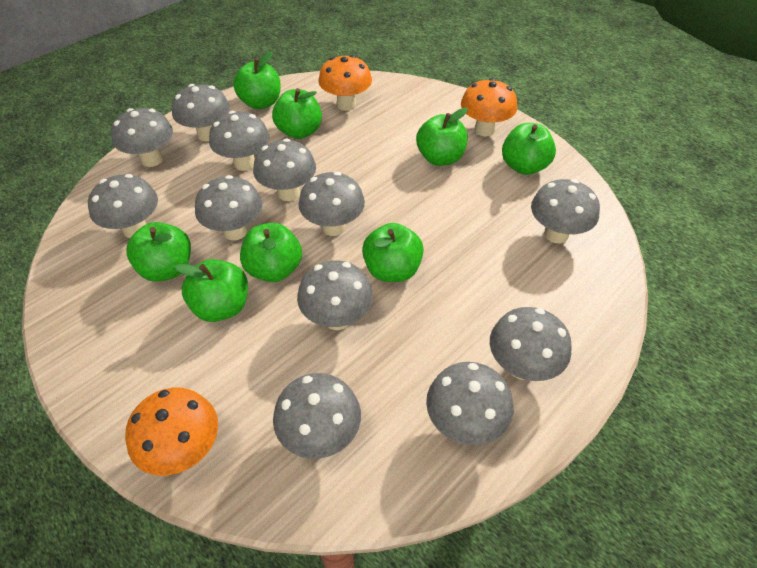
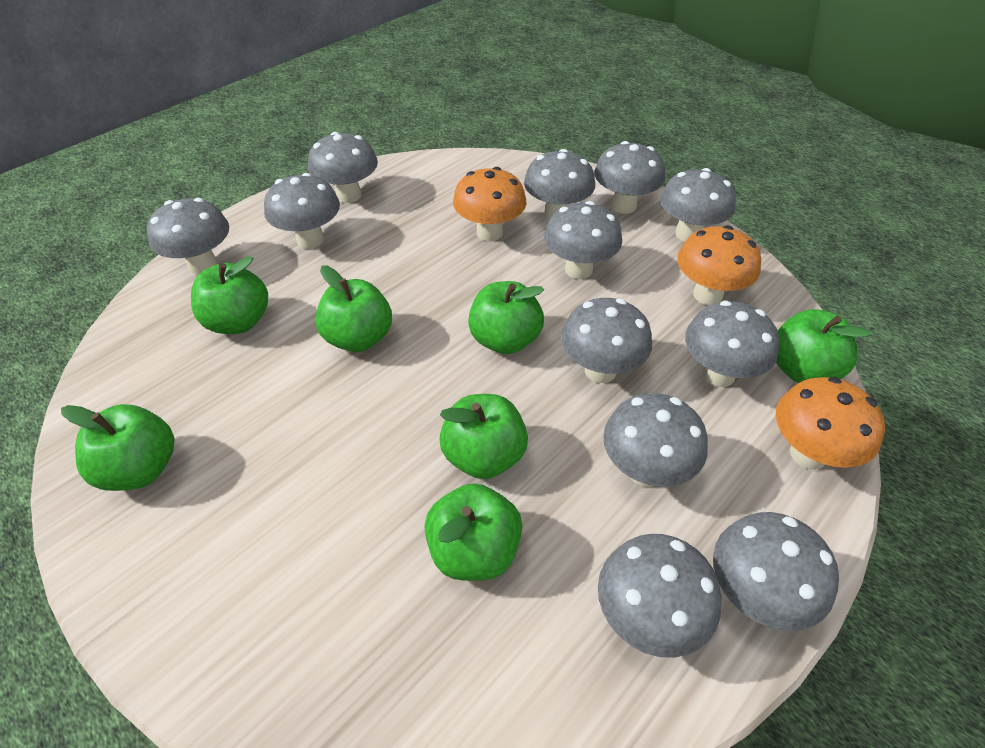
green apple: 8 -> 7

